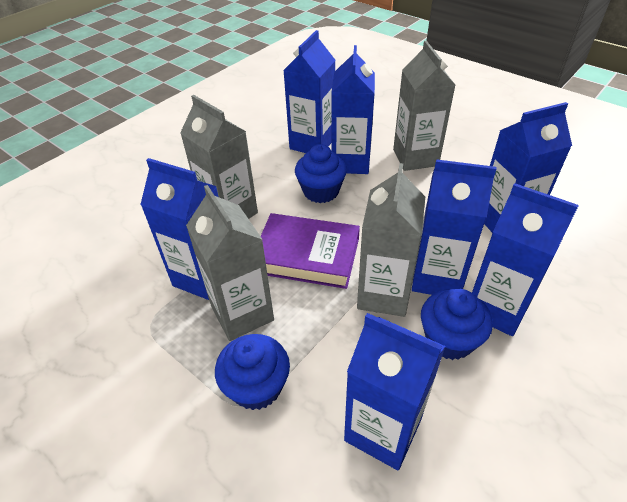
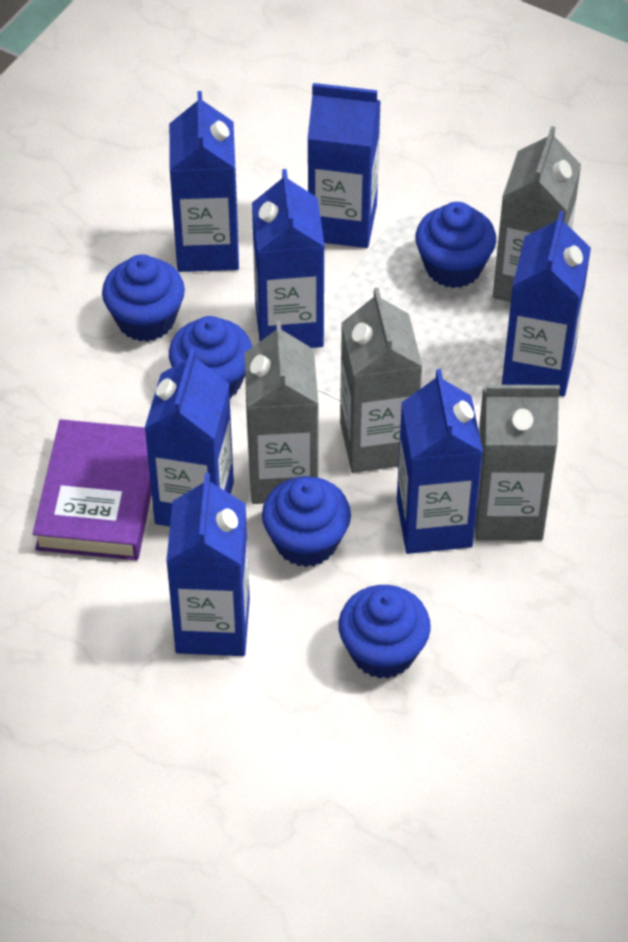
blue cupcake: 3 -> 5

